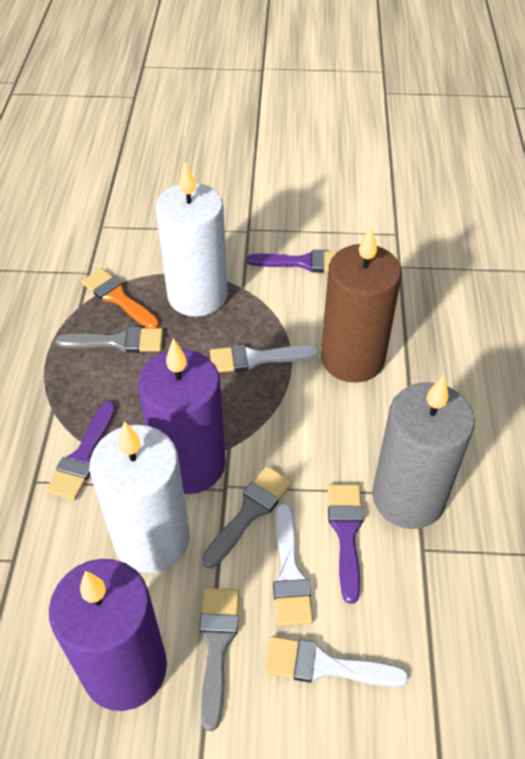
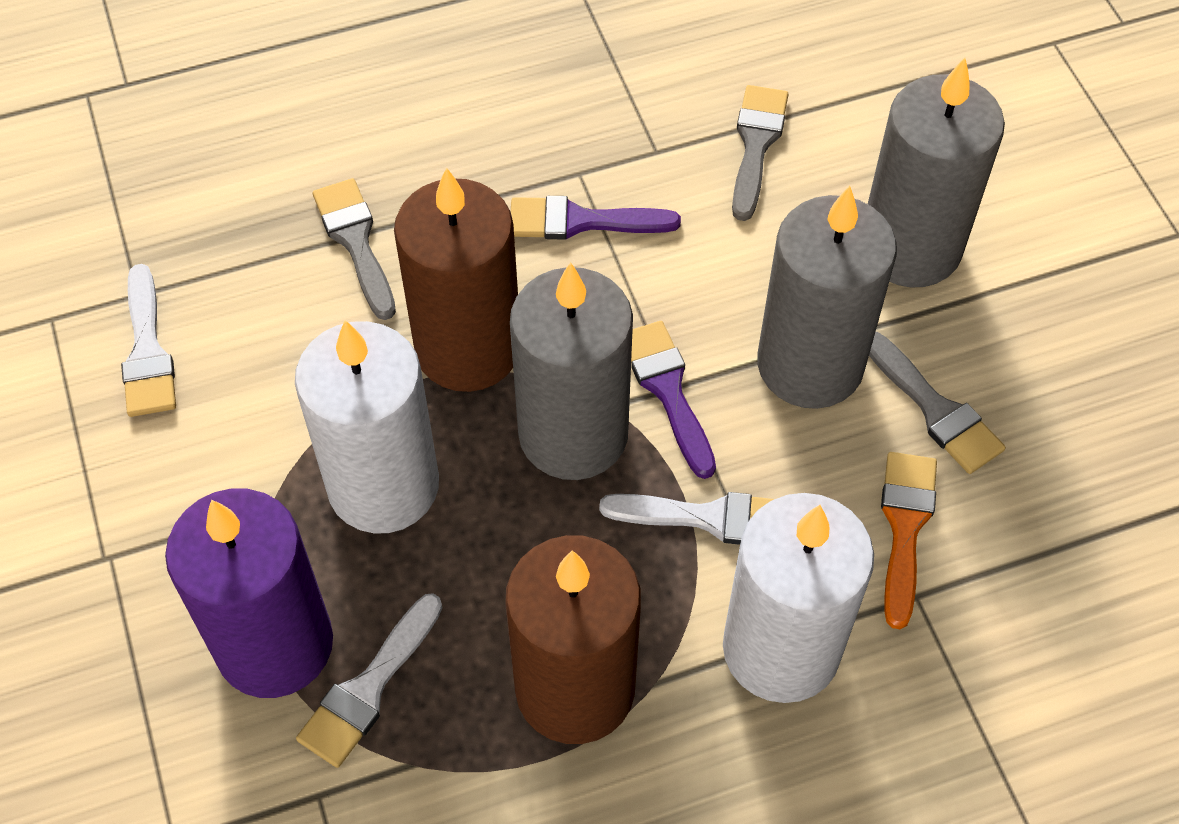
brown candle: 1 -> 2
grey candle: 1 -> 3
purple brush: 3 -> 2
purple candle: 2 -> 1

